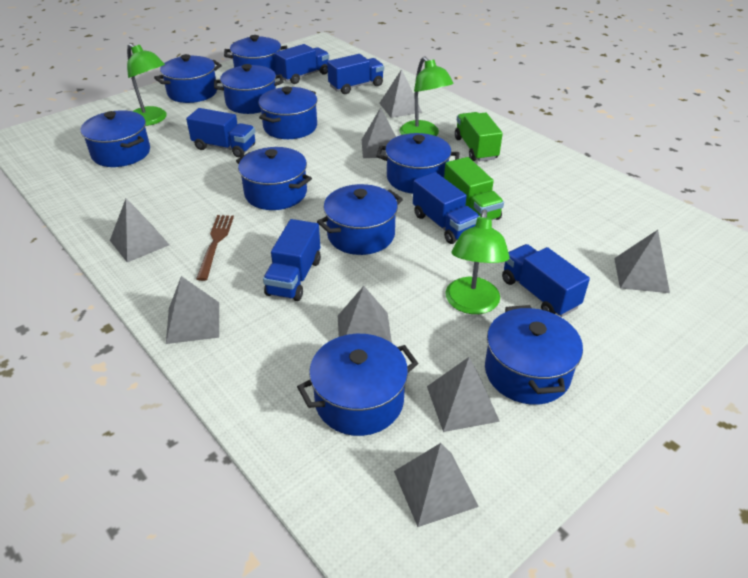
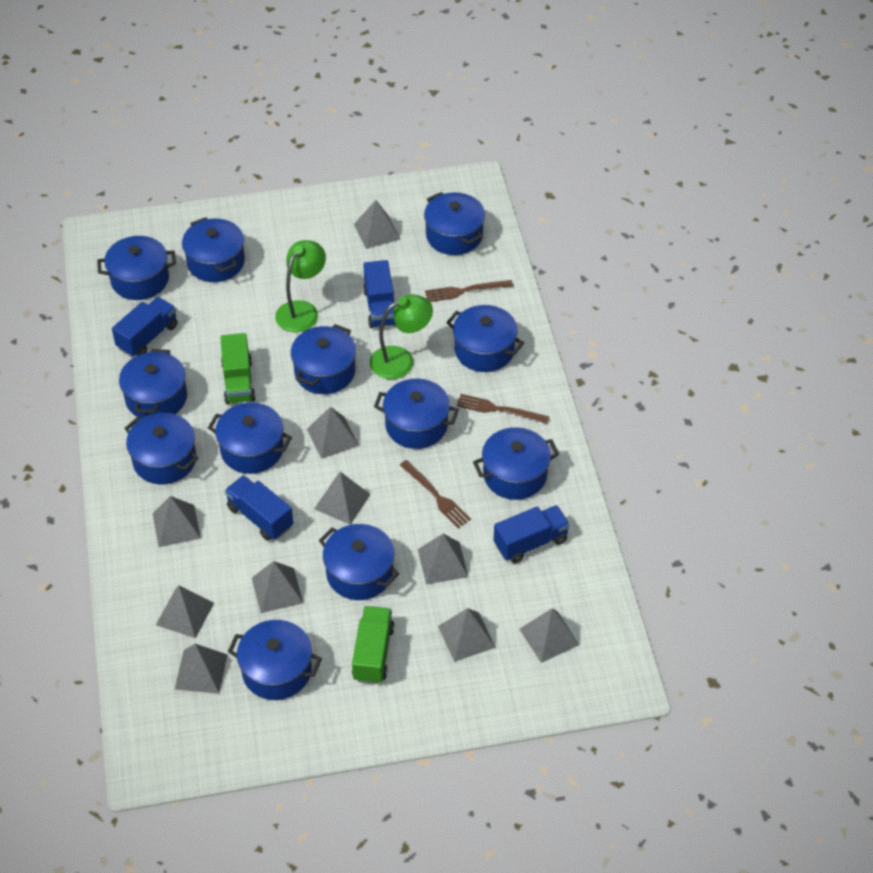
blue pot: 10 -> 12
blue truck: 6 -> 4
brown fork: 1 -> 3
green lamp: 3 -> 2
grey pyramid: 8 -> 10

